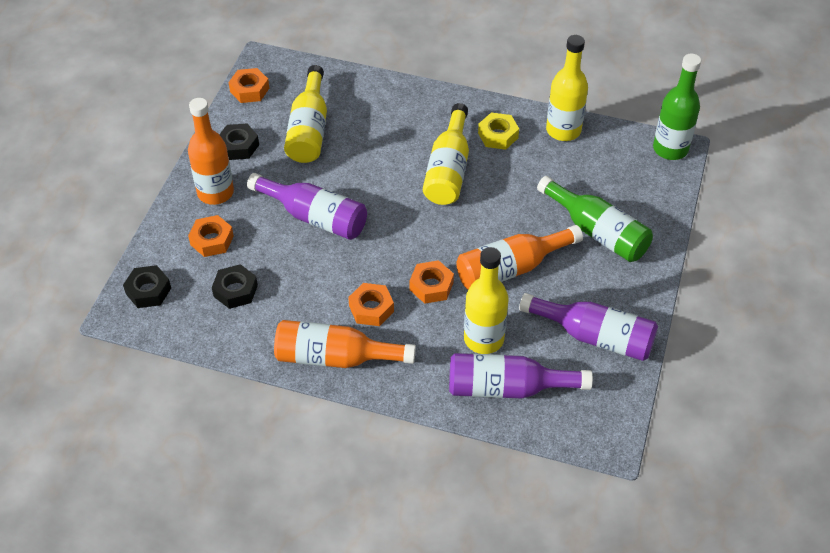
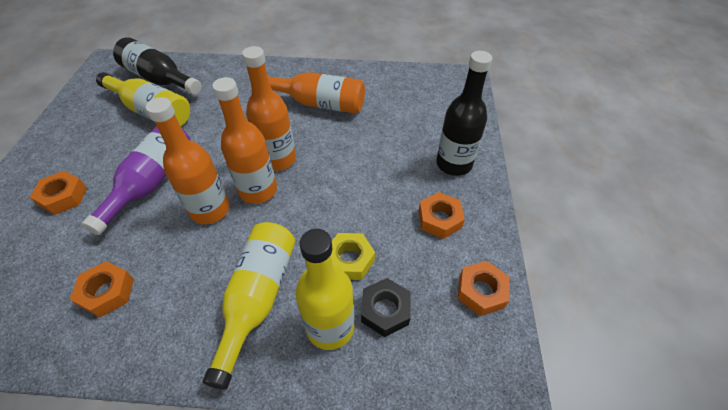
black bottle: 0 -> 2
black nut: 3 -> 1
green bottle: 2 -> 0
orange bottle: 3 -> 4
purple bottle: 3 -> 1
yellow bottle: 4 -> 3

